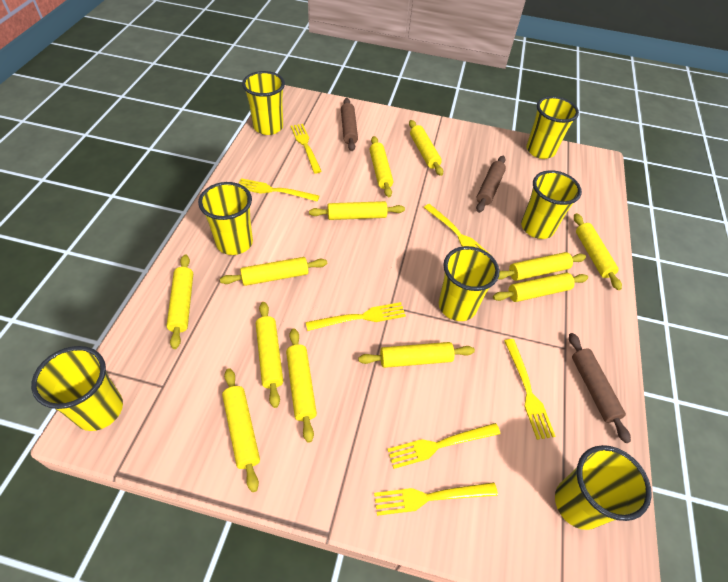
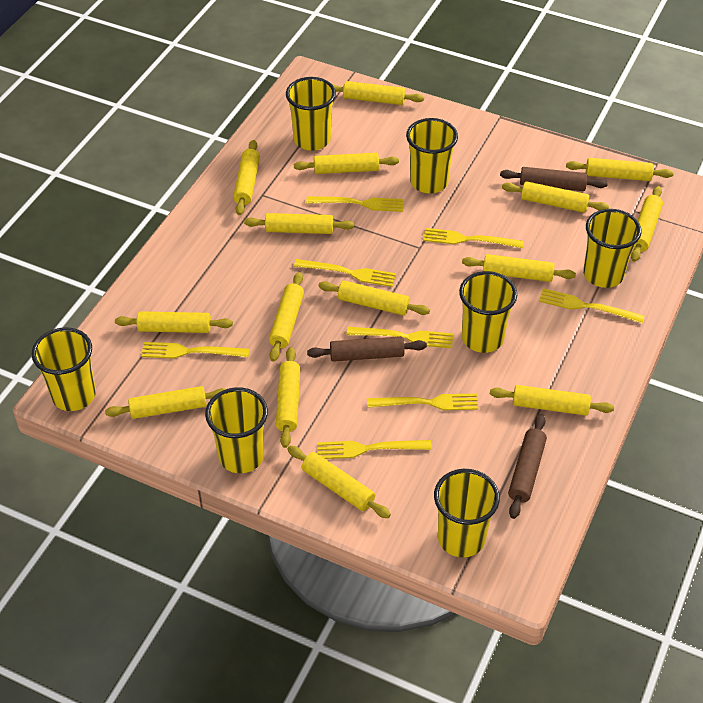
yellow fork: 7 -> 8
yellow rolling pin: 12 -> 15

